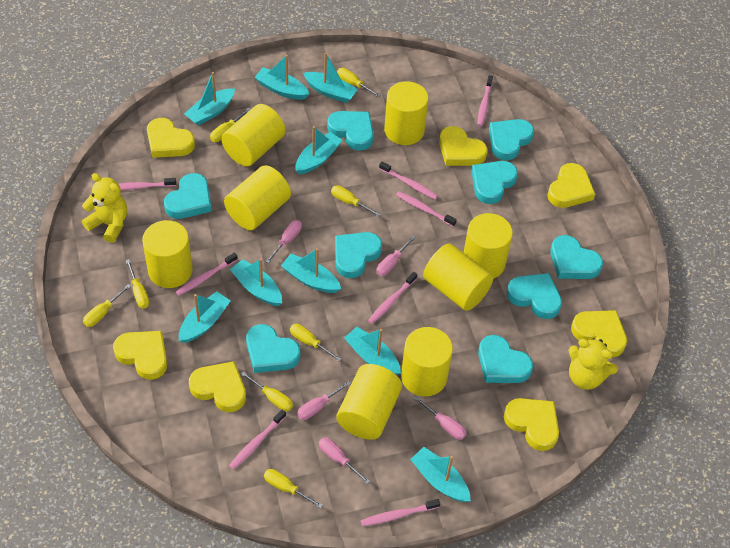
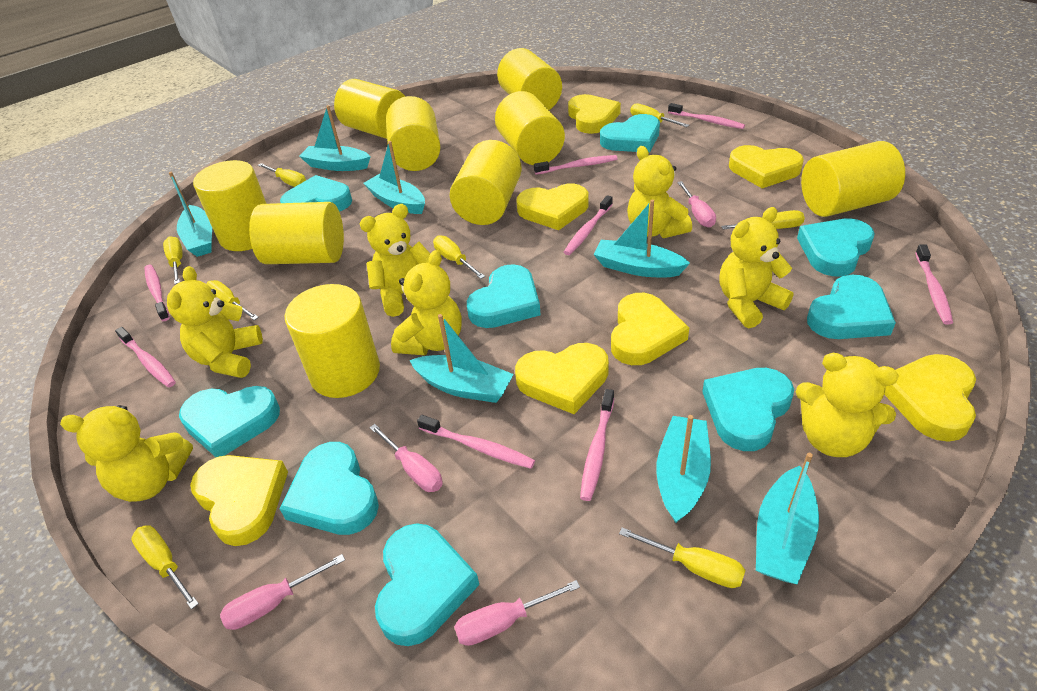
pink screwdriver: 5 -> 4
turquoise boat: 9 -> 7
yellow cylinder: 8 -> 9
yellow teddy bear: 2 -> 7

